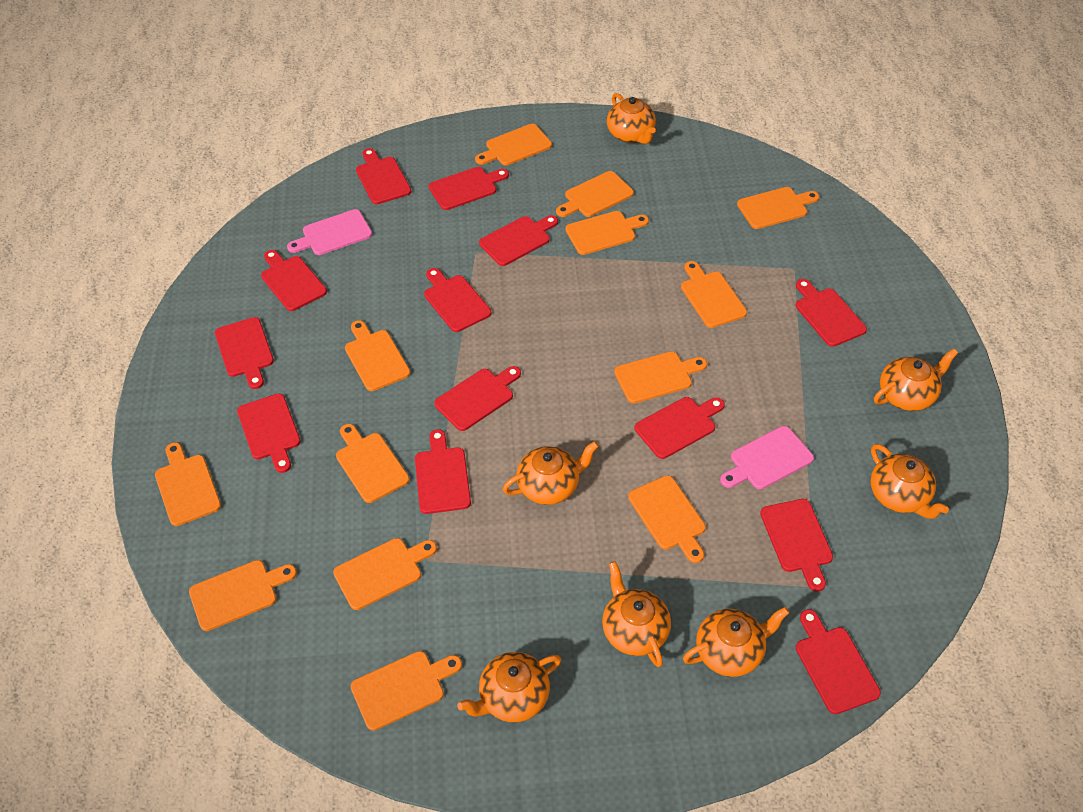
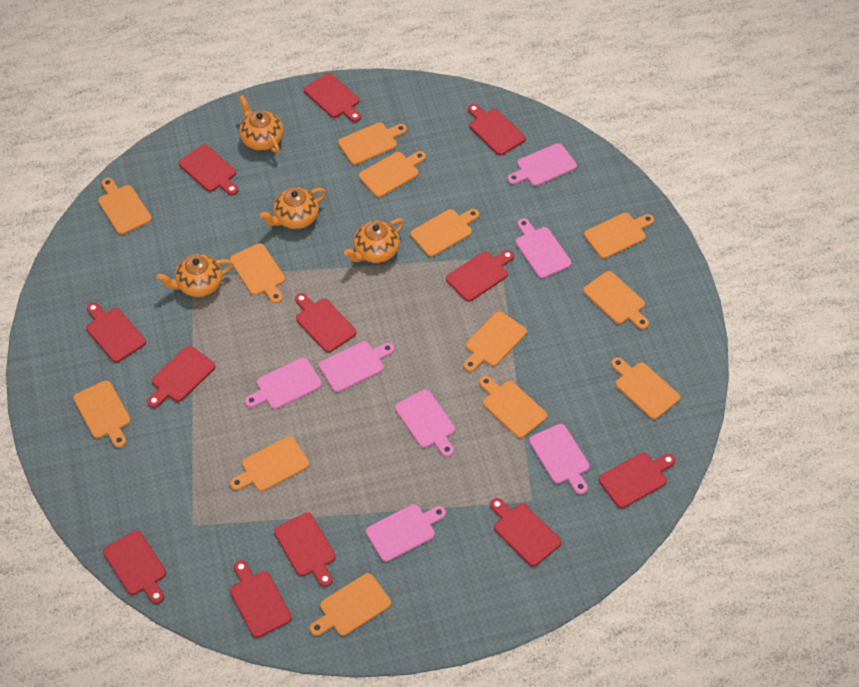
orange teapot: 7 -> 4
pink cutting board: 2 -> 7
red cutting board: 13 -> 12

